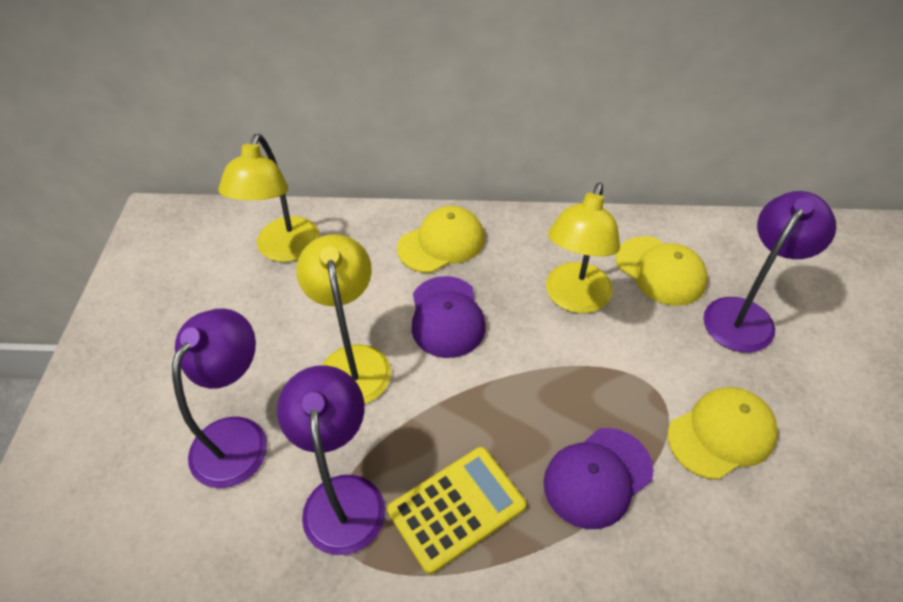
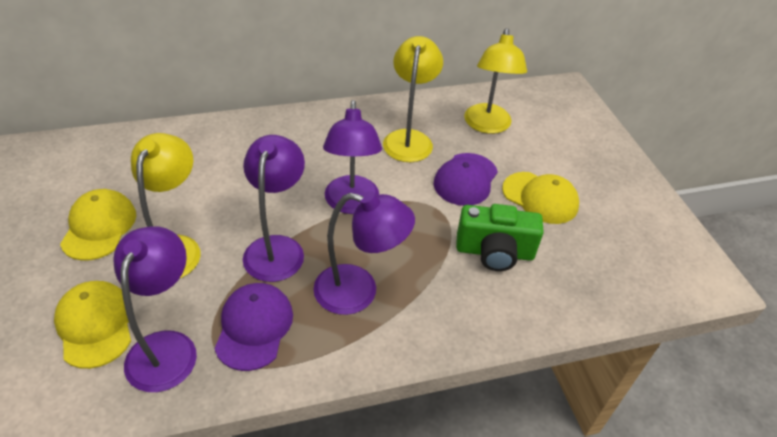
green camera: 0 -> 1
purple lamp: 3 -> 4
yellow calculator: 1 -> 0

